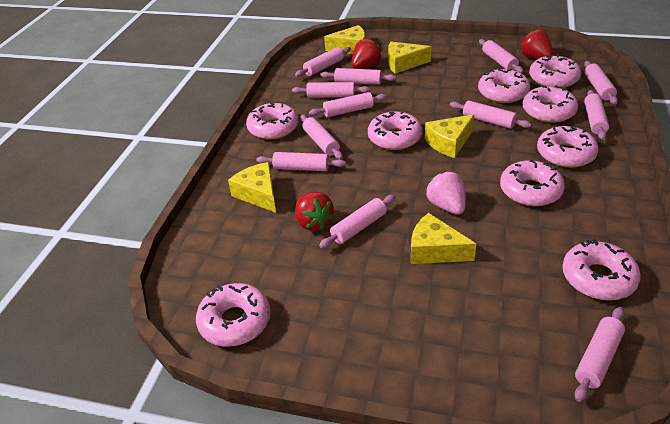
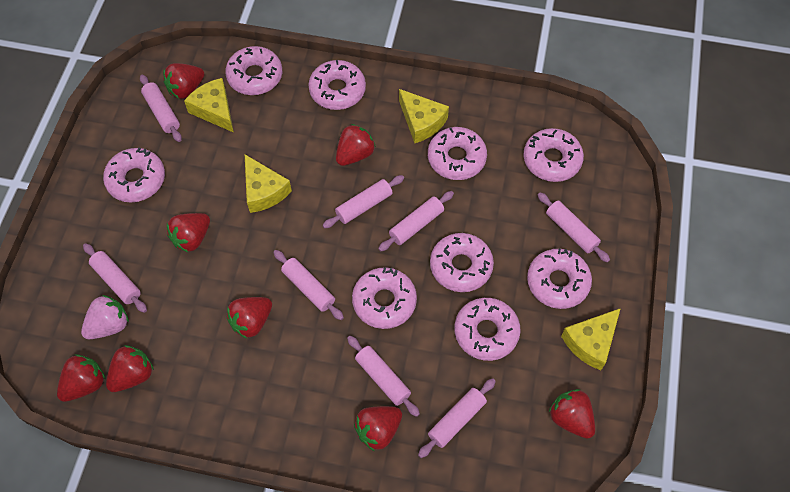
pink rolling pin: 12 -> 8
red strawberry: 3 -> 8
yellow cheese: 5 -> 4

